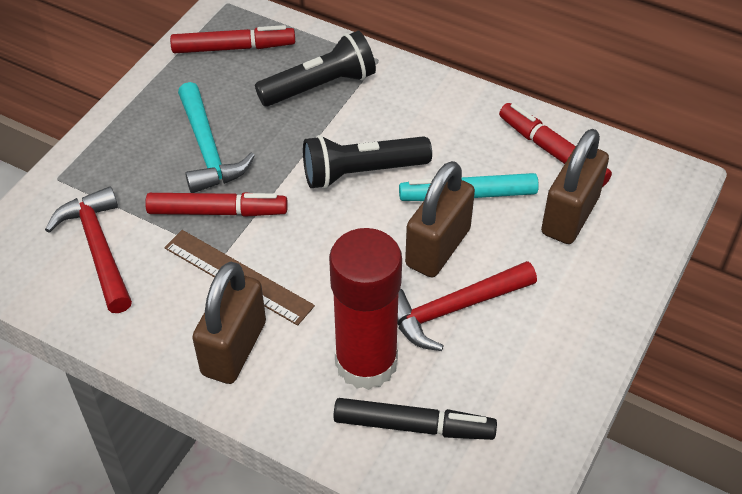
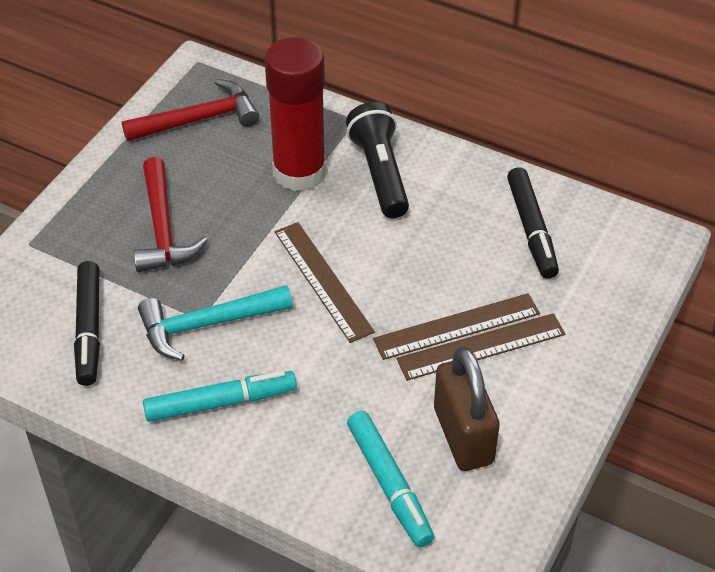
black flashlight: 2 -> 1
black marker: 1 -> 2
brown padlock: 3 -> 1
brown ruler: 1 -> 3
red marker: 3 -> 0
turquoise marker: 1 -> 2

